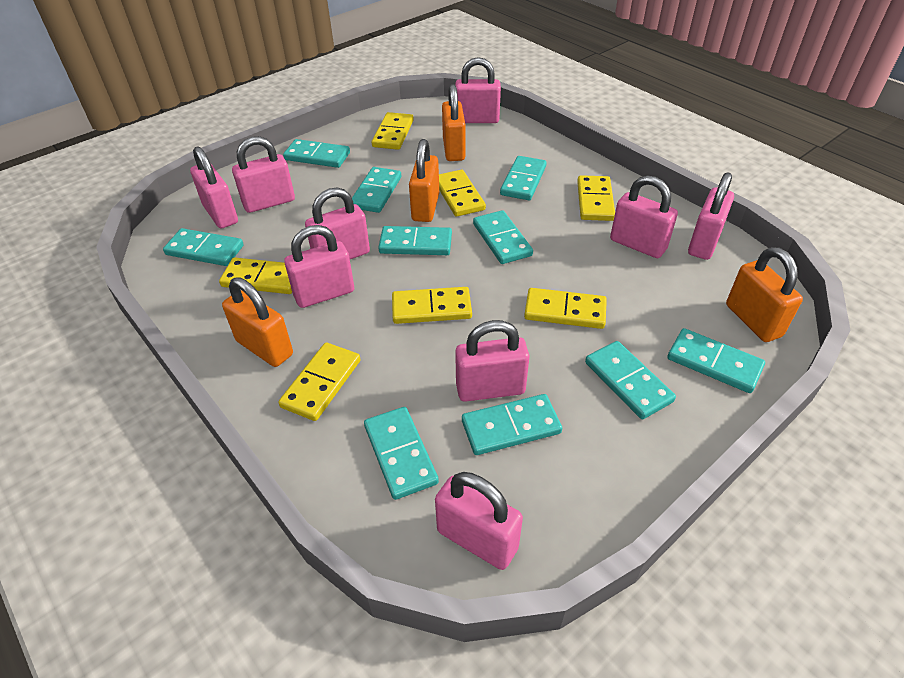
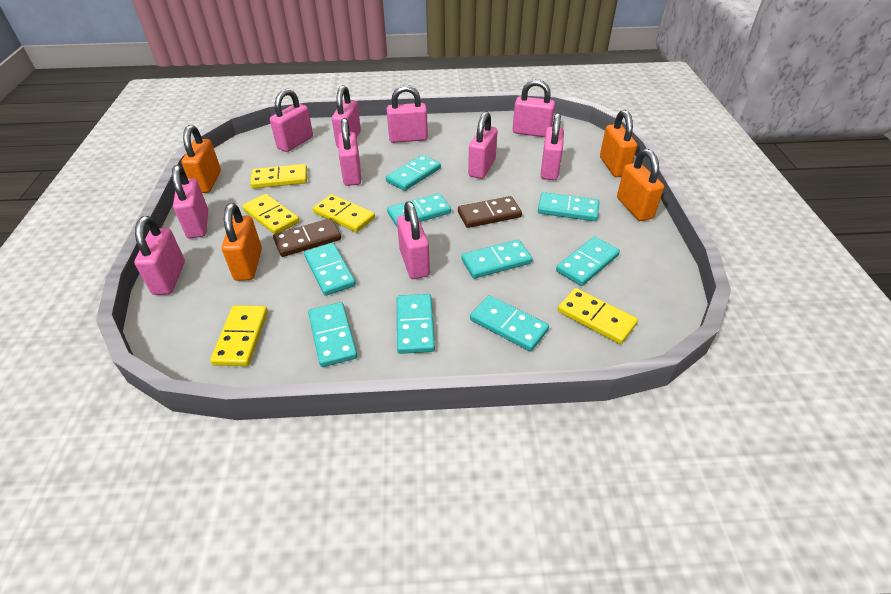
brown domino: 0 -> 2
pink padlock: 9 -> 10
turquoise domino: 10 -> 9
yellow domino: 7 -> 5

